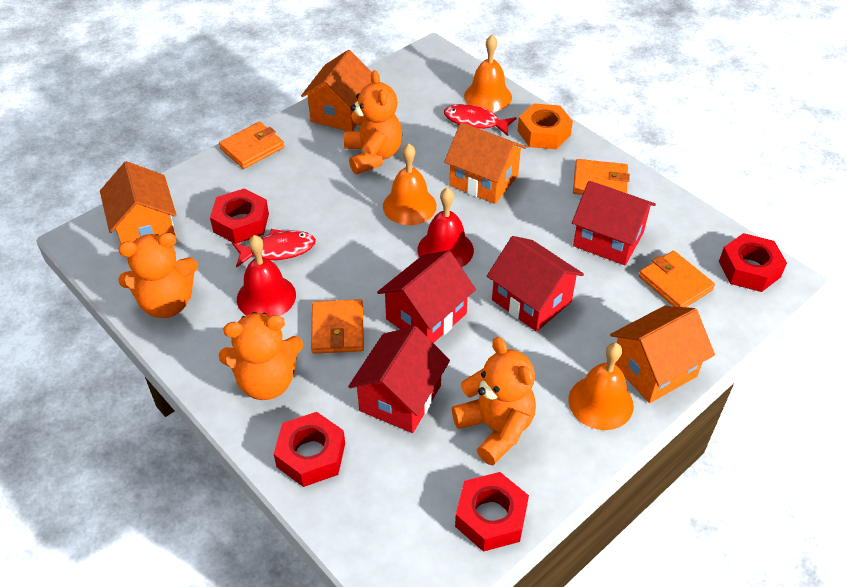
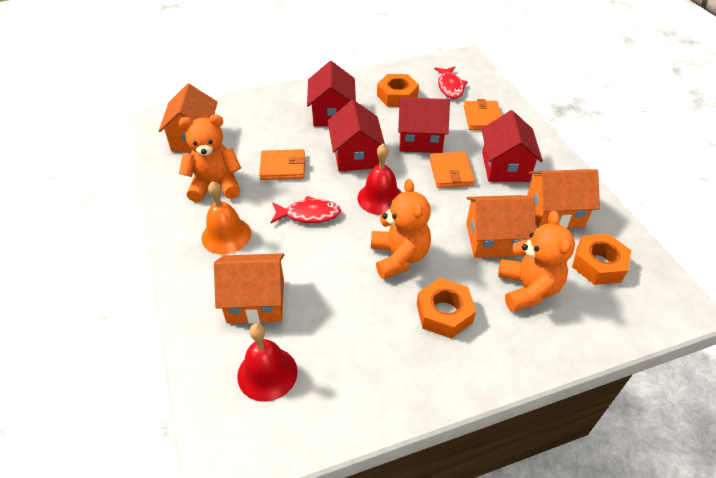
orange bell: 3 -> 1
orange nut: 1 -> 3
orange teddy bear: 4 -> 3
orange wallet: 4 -> 3
red nut: 4 -> 0

